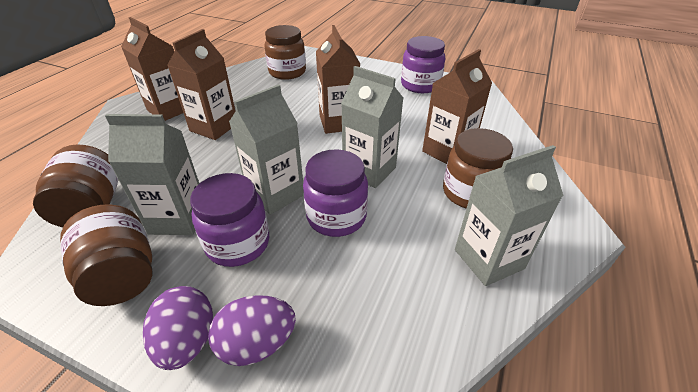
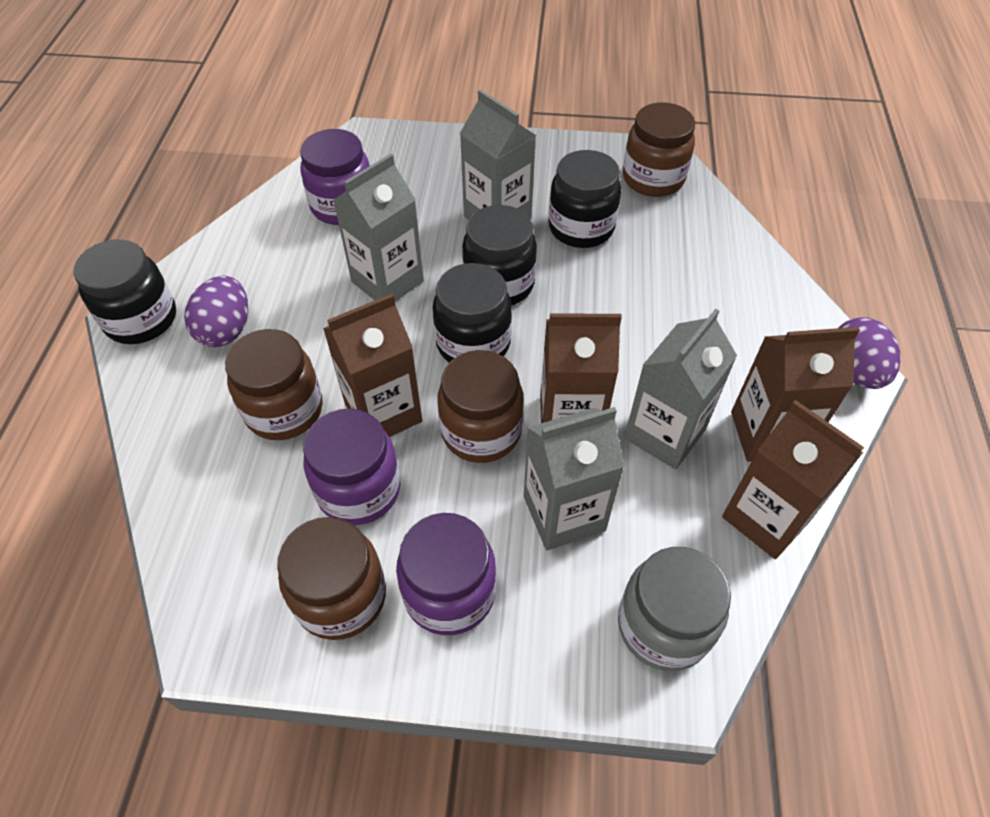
black jar: 0 -> 4
grey jar: 0 -> 1

